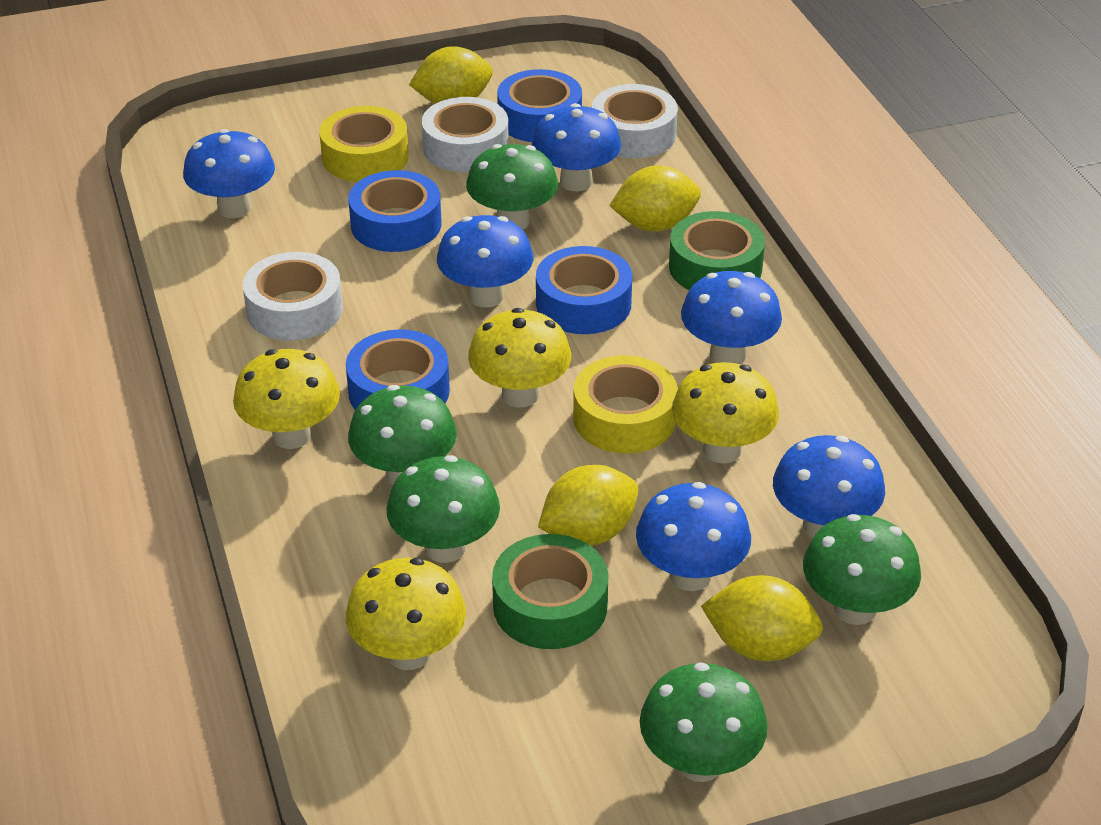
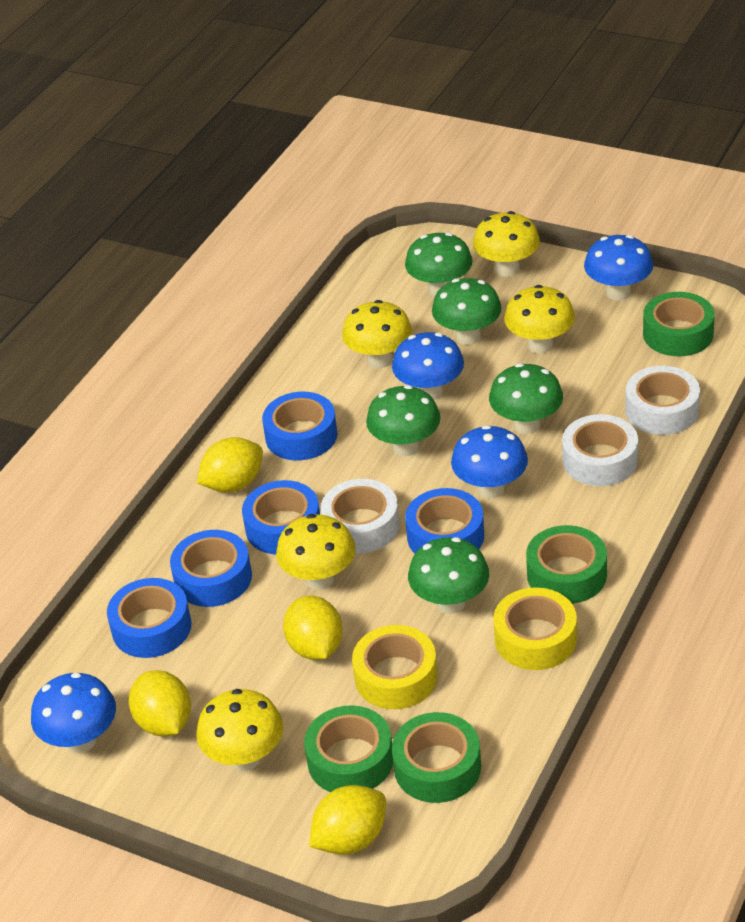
blue mushroom: 6 -> 4
blue tape: 4 -> 5
green tape: 2 -> 4
yellow mushroom: 4 -> 5

